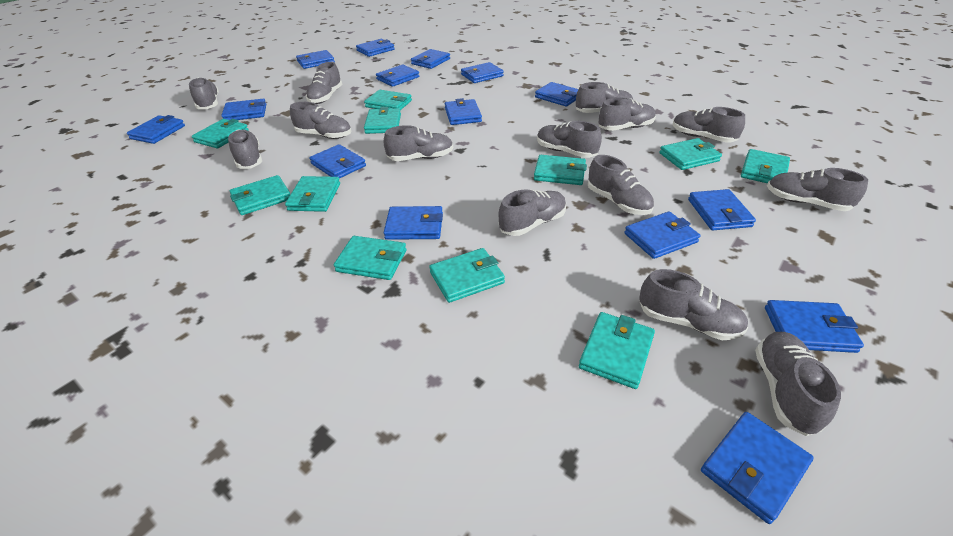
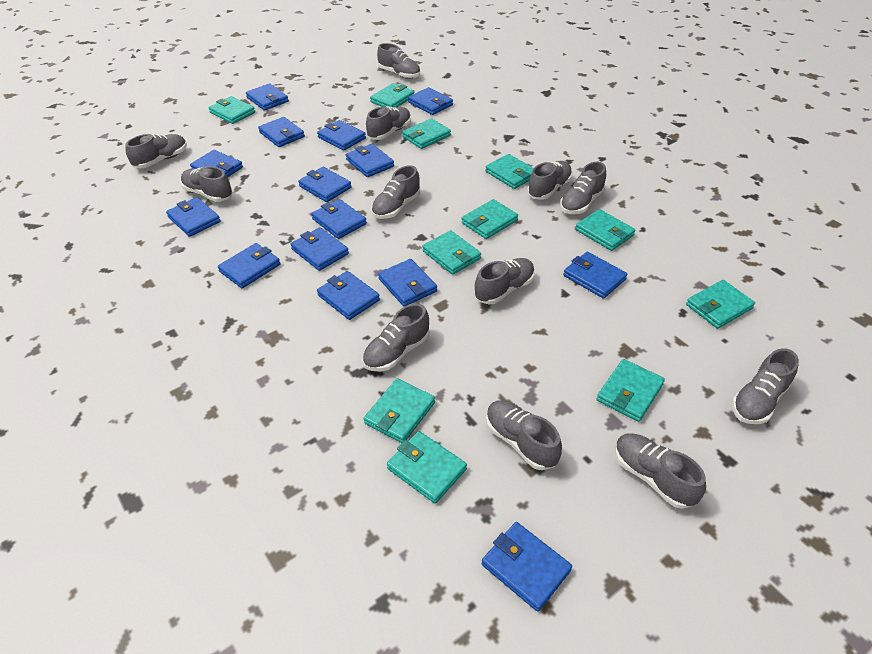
grey shoe: 14 -> 12

